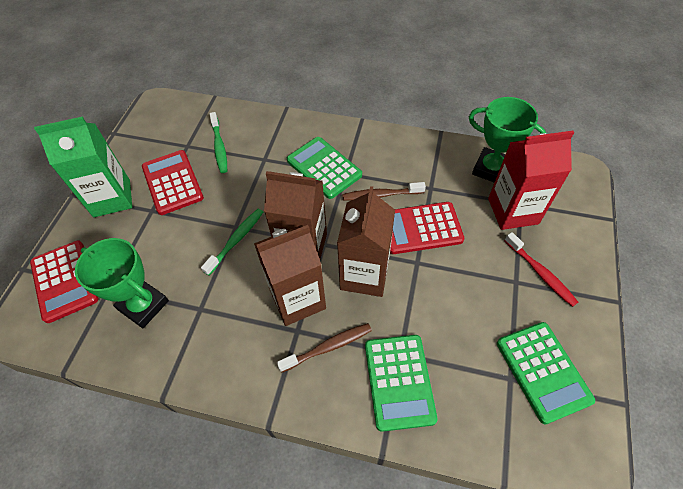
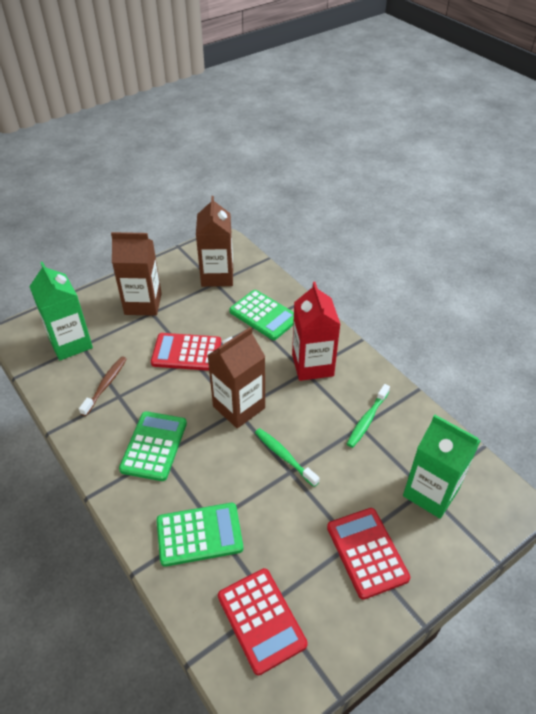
brown toothbrush: 2 -> 1
green carton: 1 -> 2
green trophy: 2 -> 0
red toothbrush: 1 -> 0

